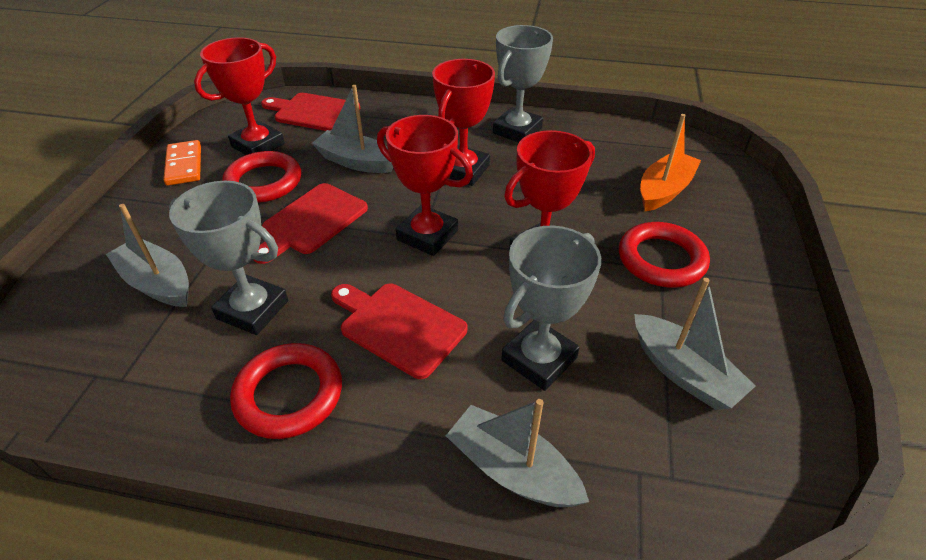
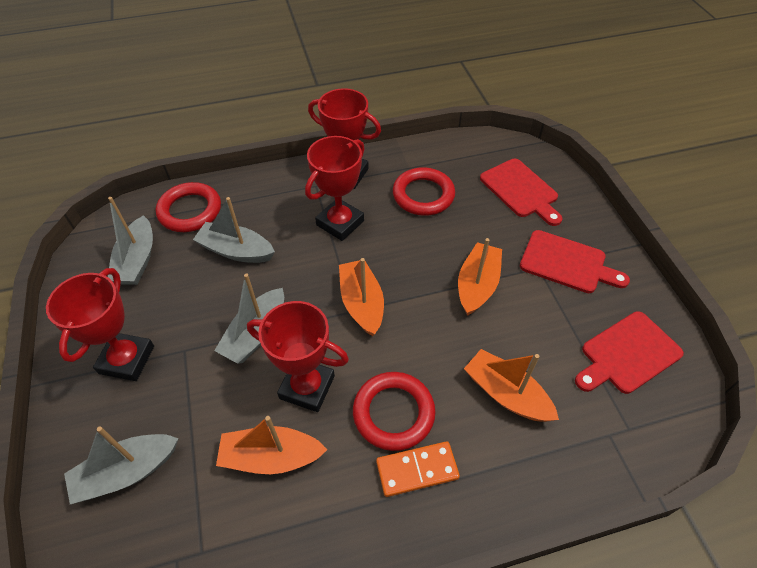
grey trophy: 3 -> 0
orange boat: 1 -> 4

